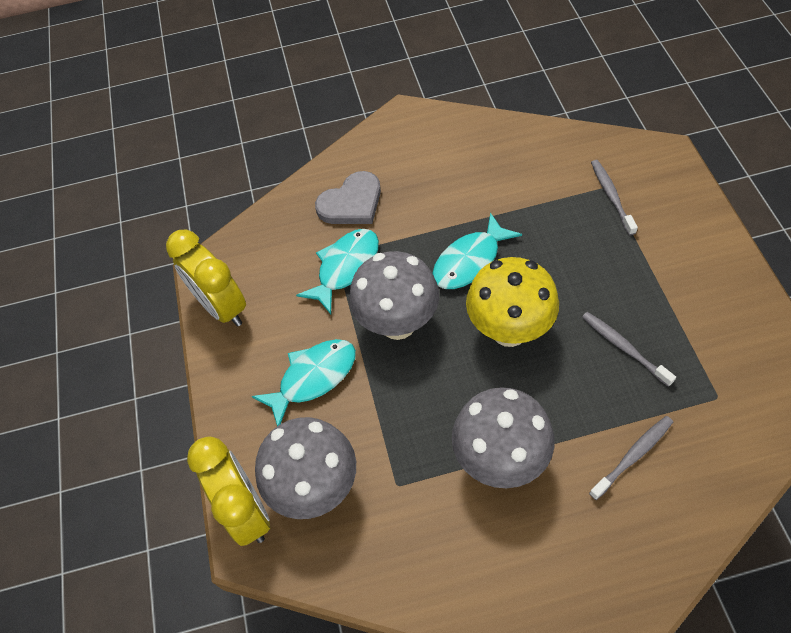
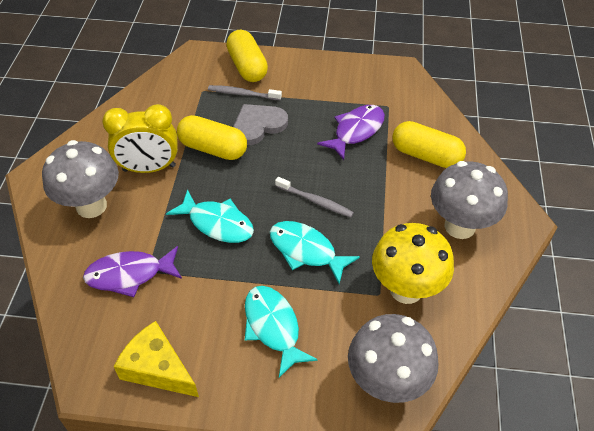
grey toothbrush: 3 -> 2
purple fish: 0 -> 2
yellow capsule: 0 -> 3
yellow cheese: 0 -> 1
yellow clock: 2 -> 1

